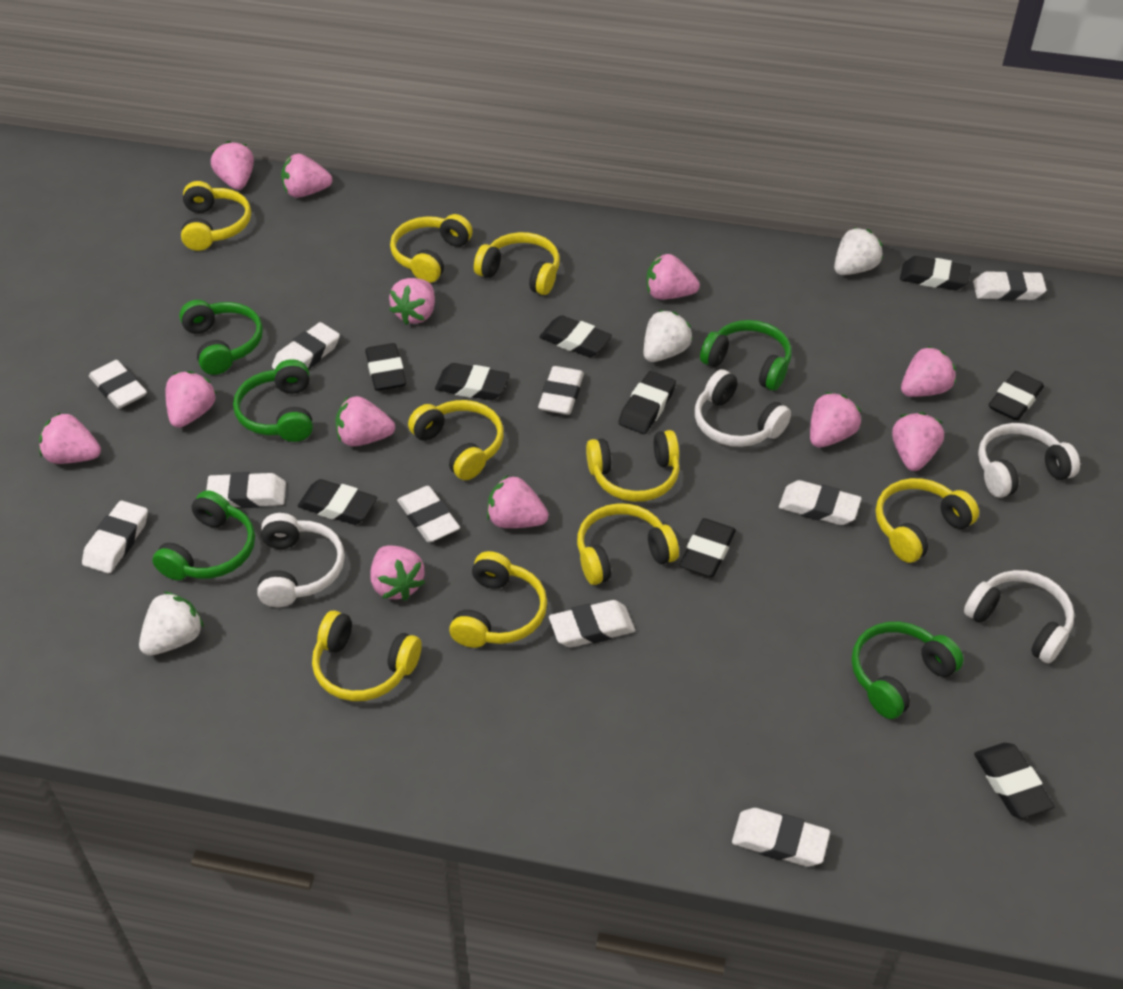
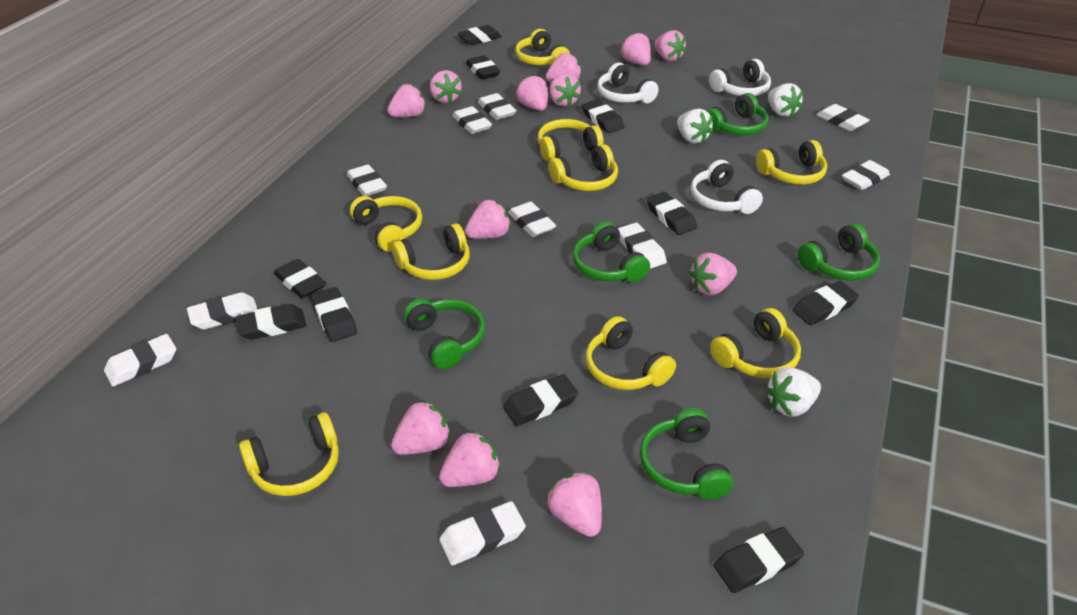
black eraser: 9 -> 10
white headphones: 4 -> 3

